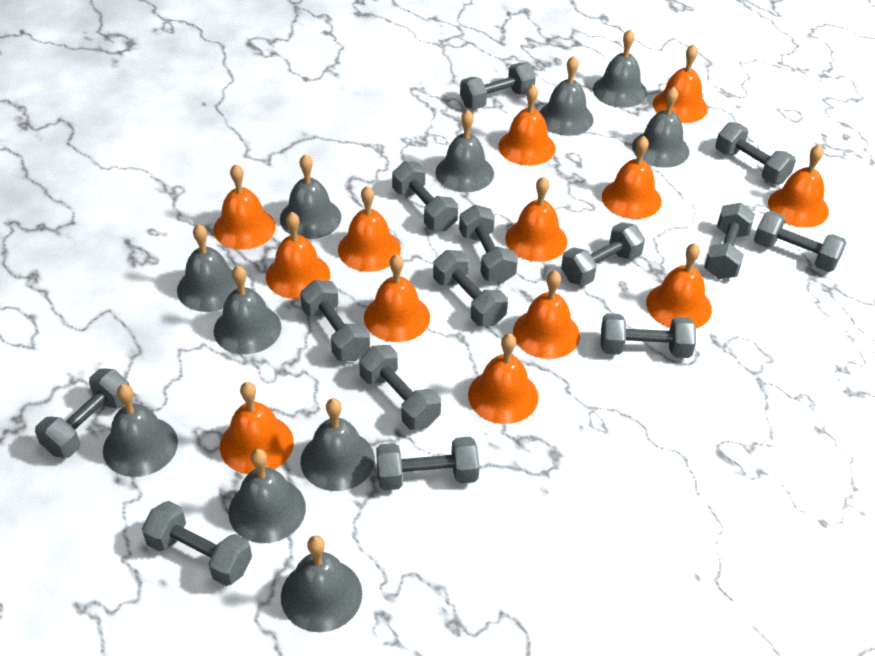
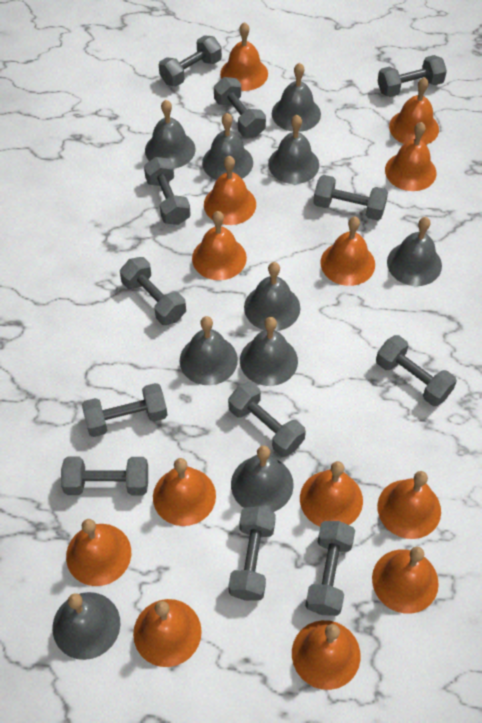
grey bell: 11 -> 10
grey dumbbell: 14 -> 12

